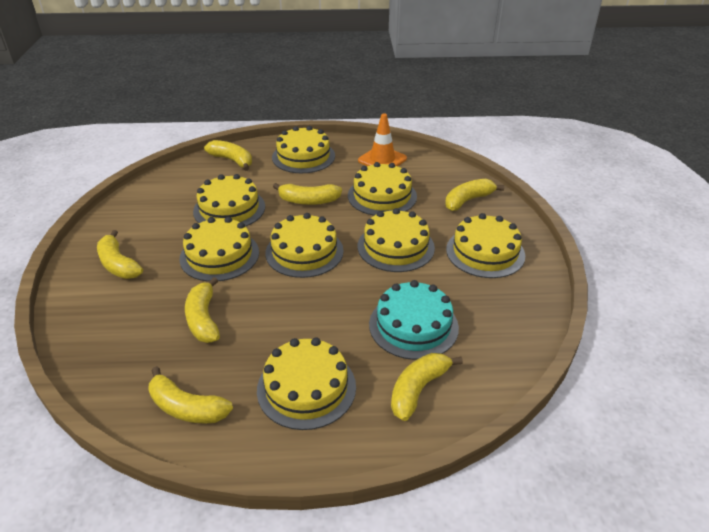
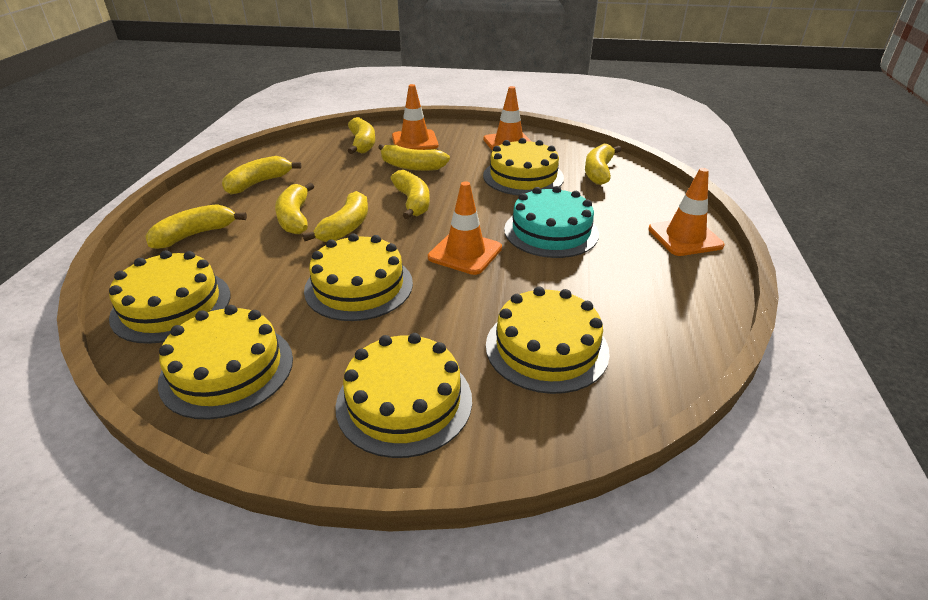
orange traffic cone: 1 -> 4
yellow banana: 7 -> 8
yellow cake: 8 -> 6

